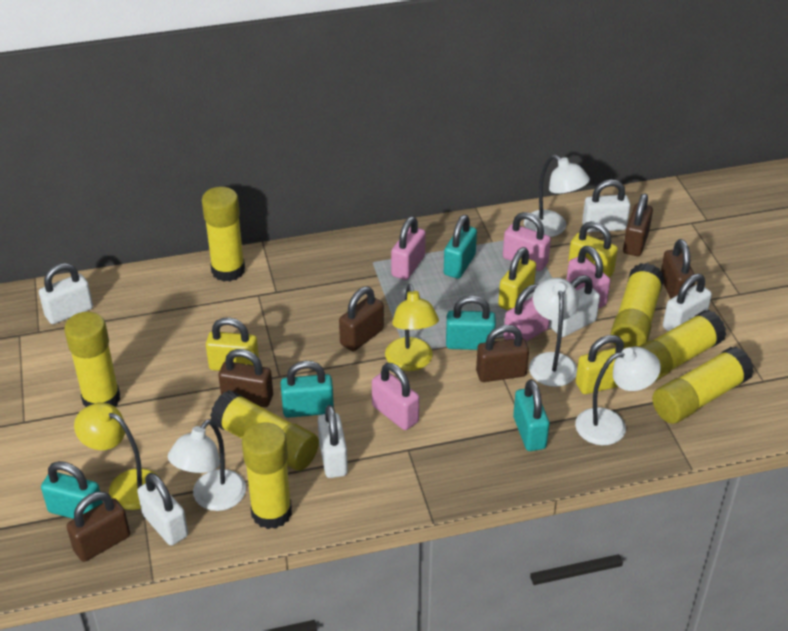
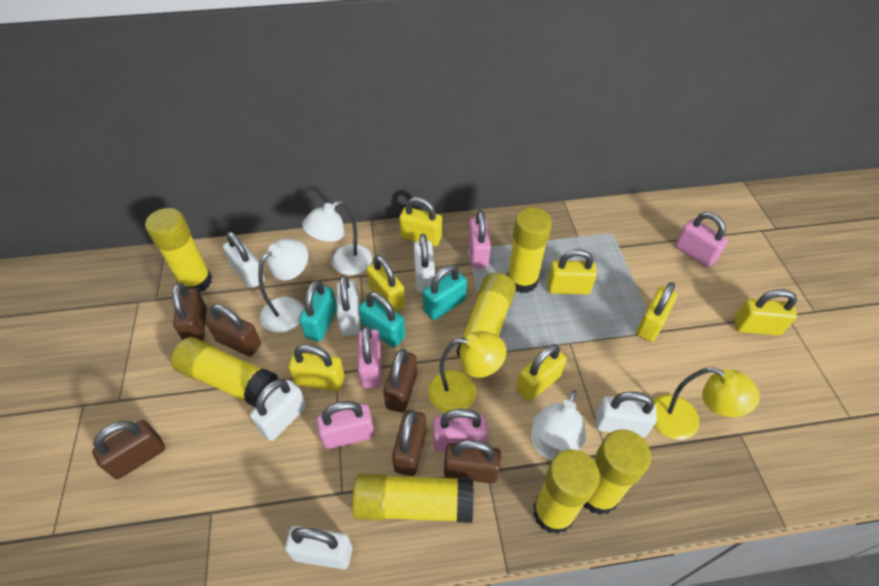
turquoise padlock: 5 -> 3
white lamp: 4 -> 3
yellow padlock: 4 -> 7

